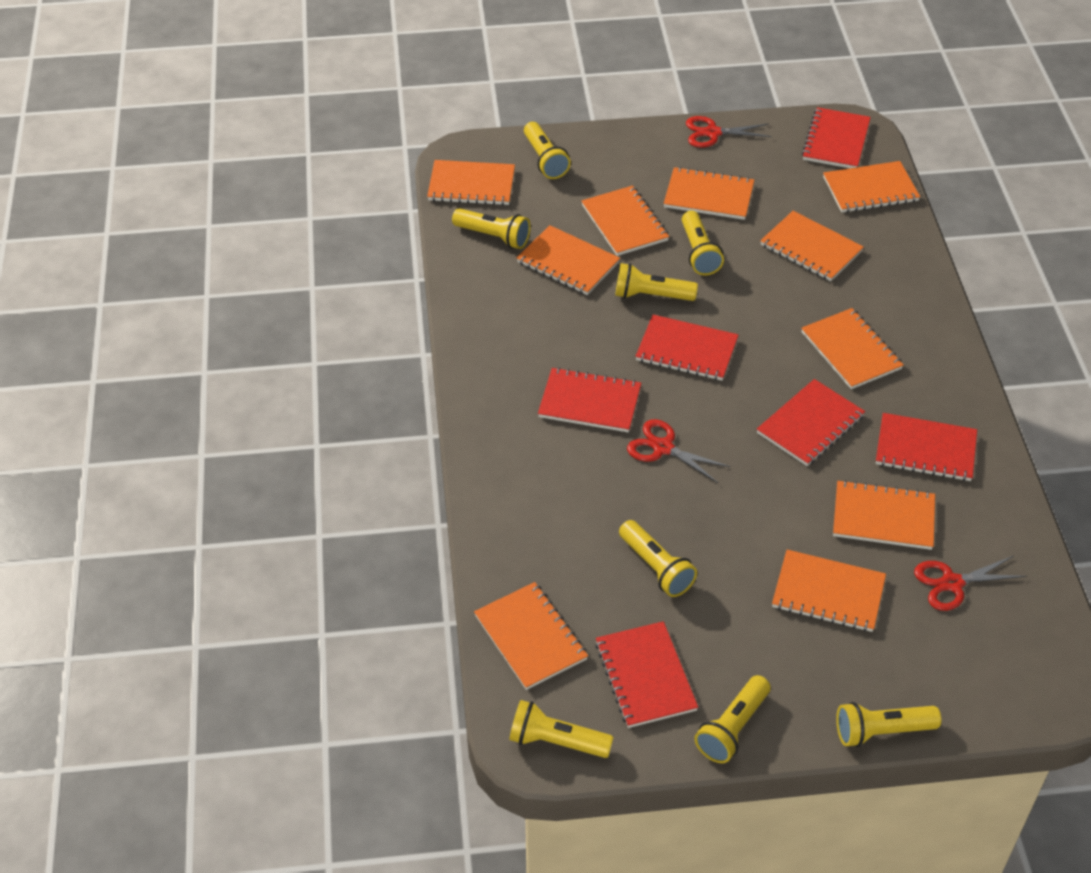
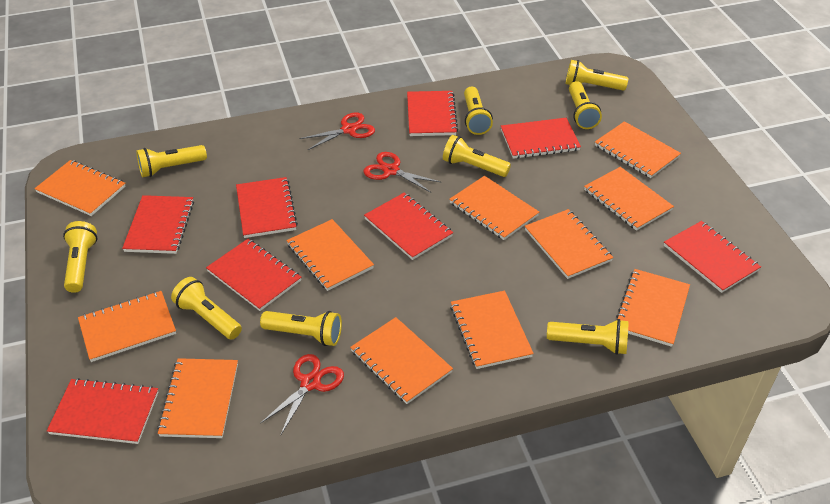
orange notebook: 10 -> 11
red notebook: 6 -> 8
yellow flashlight: 8 -> 9

